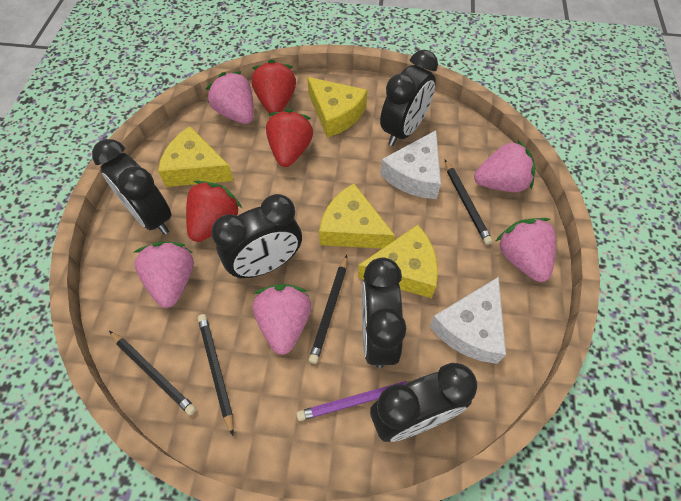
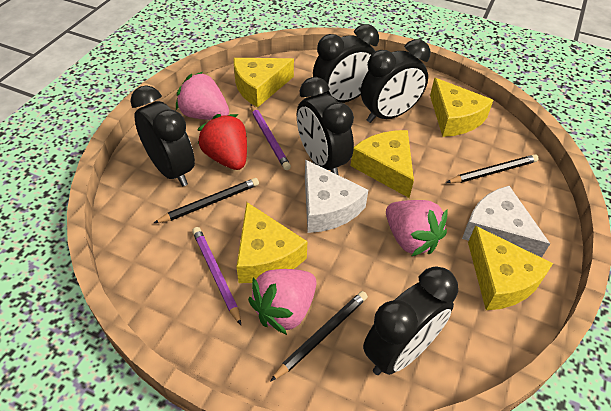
black pencil: 4 -> 3
pink strawberry: 5 -> 3
purple pencil: 1 -> 2
red strawberry: 3 -> 1
yellow cheese: 4 -> 5

